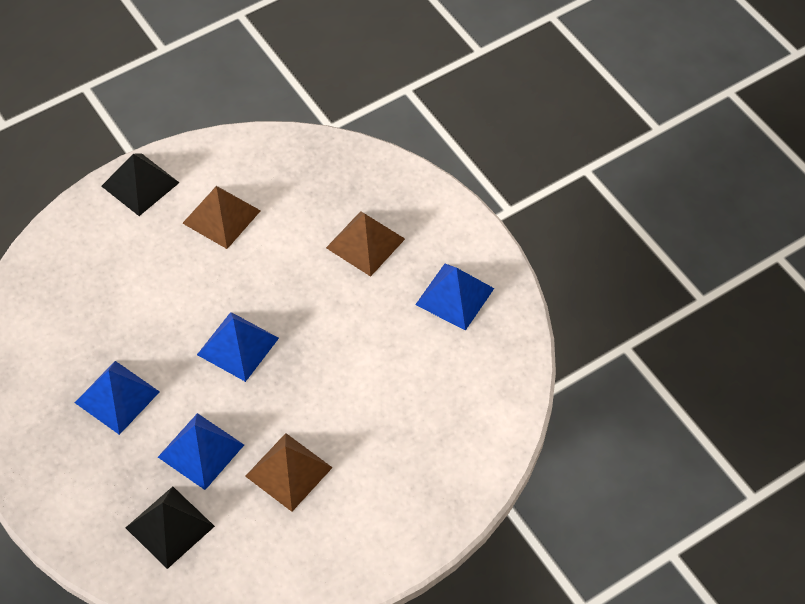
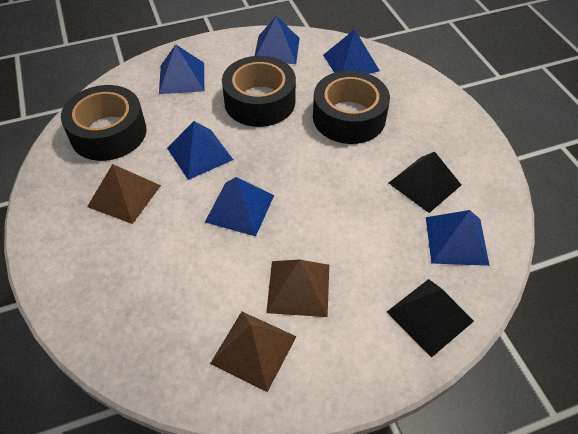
black tape: 0 -> 3
blue pyramid: 4 -> 6

